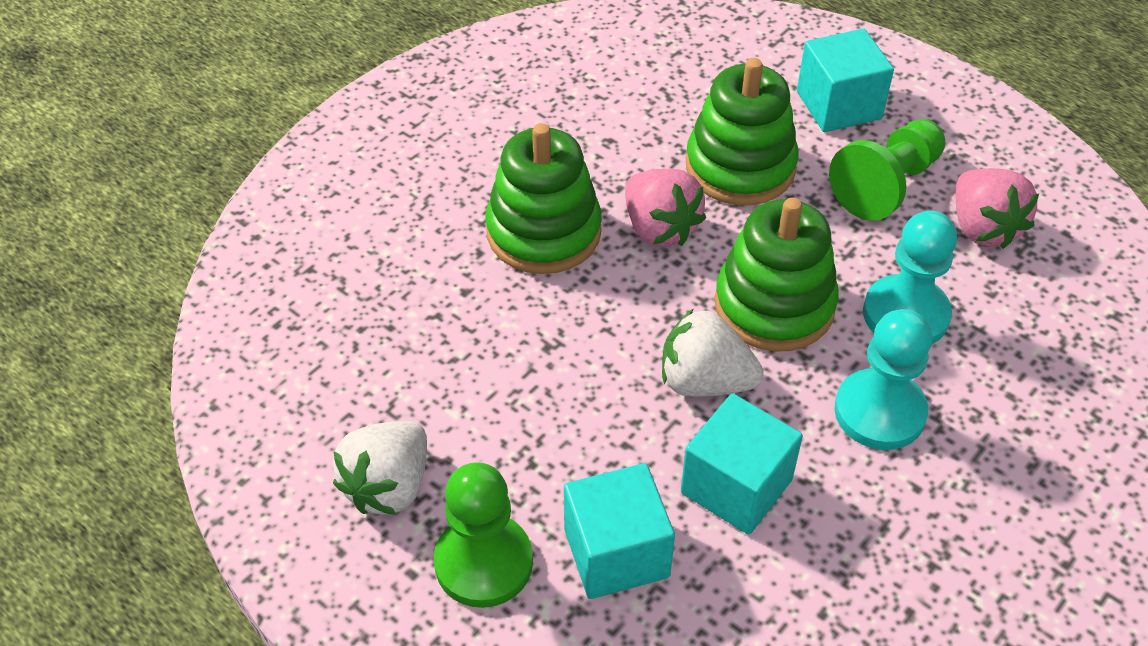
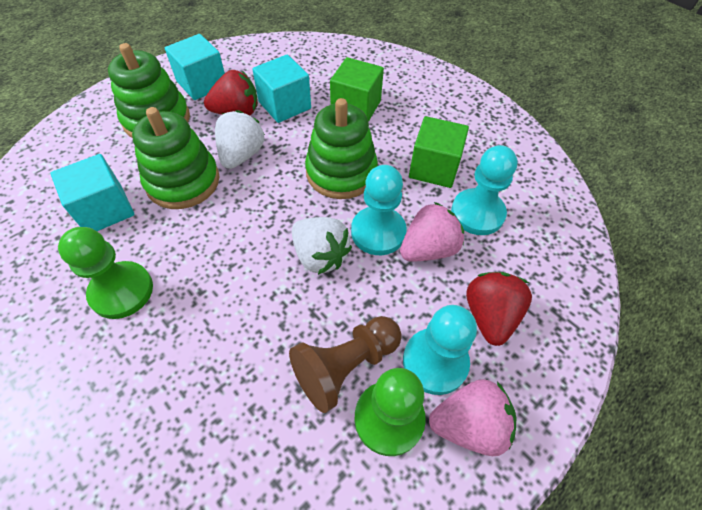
brown pawn: 0 -> 1
green cube: 0 -> 2
red strawberry: 0 -> 2
turquoise pawn: 2 -> 3

